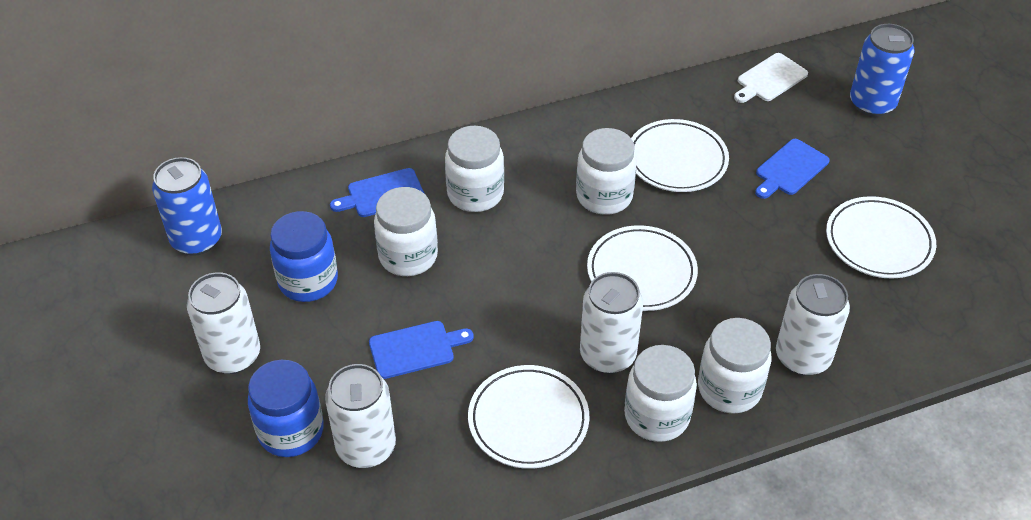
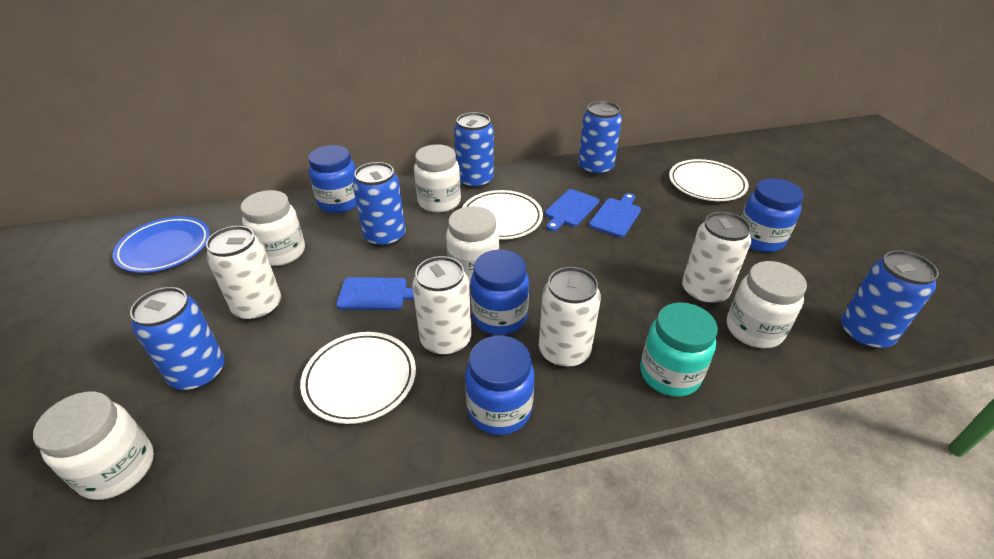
blue can: 2 -> 5
blue jar: 2 -> 4
blue plate: 0 -> 1
turquoise jar: 0 -> 1
white cutting board: 1 -> 0
white plate: 4 -> 3

